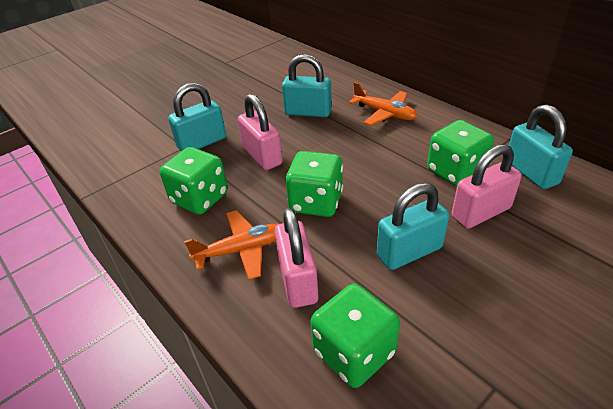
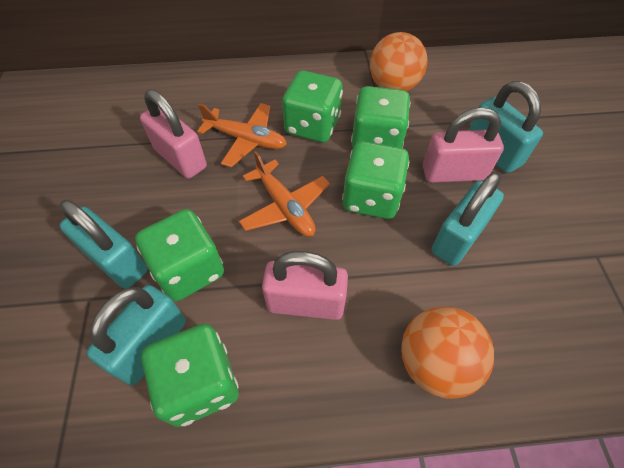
green dice: 4 -> 5
orange ball: 0 -> 2

